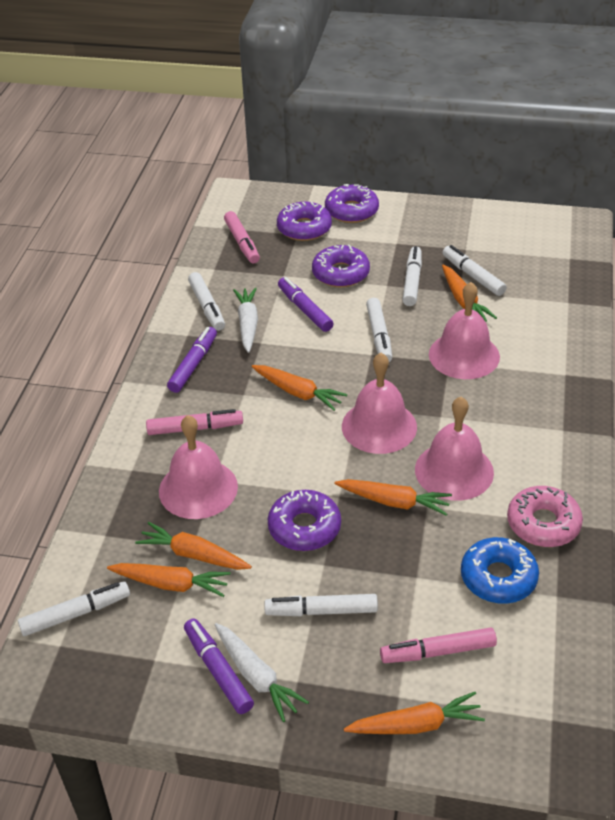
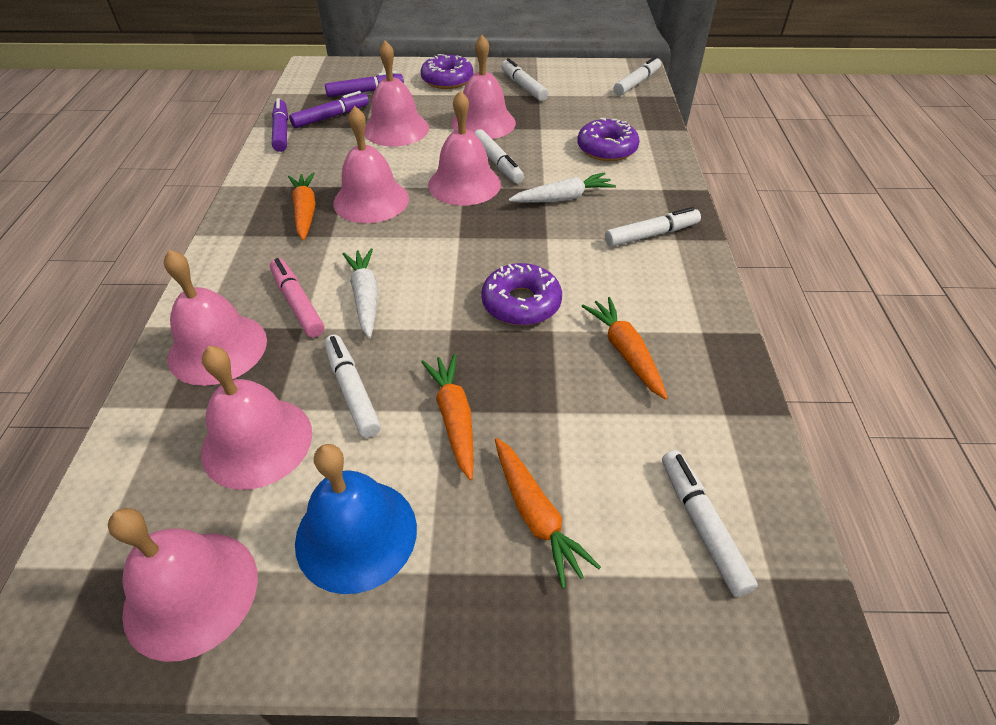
blue bell: 0 -> 1
blue donut: 1 -> 0
orange carrot: 6 -> 4
pink bell: 4 -> 7
pink donut: 1 -> 0
pink marker: 3 -> 1
purple donut: 4 -> 3

